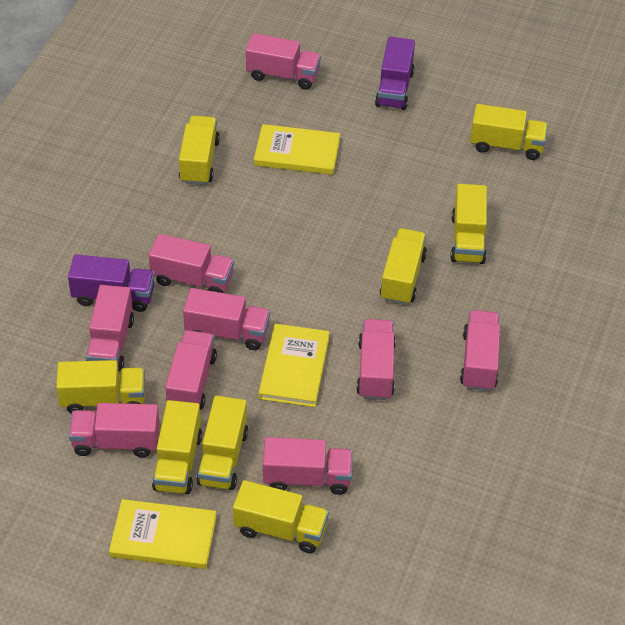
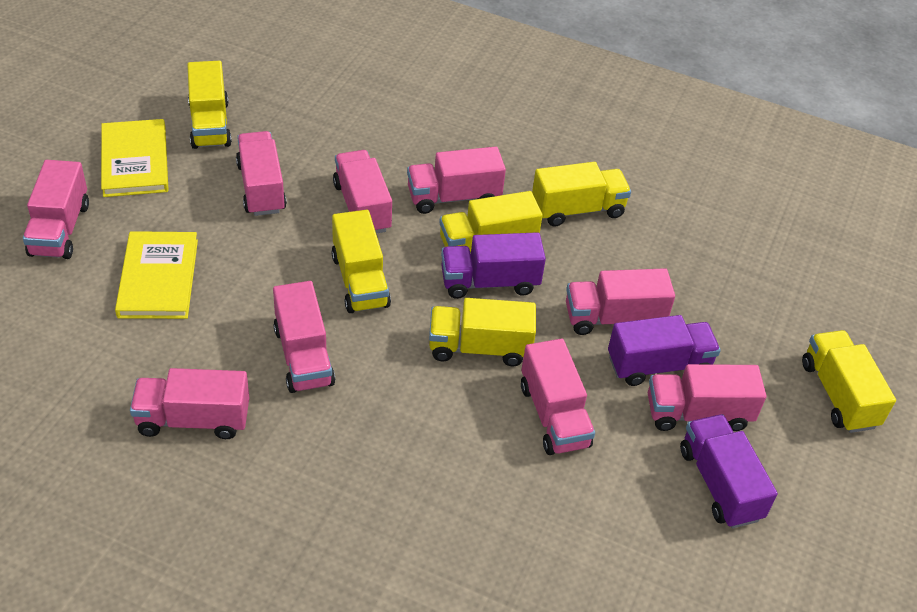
purple truck: 2 -> 3
yellow book: 3 -> 2
yellow truck: 8 -> 6

